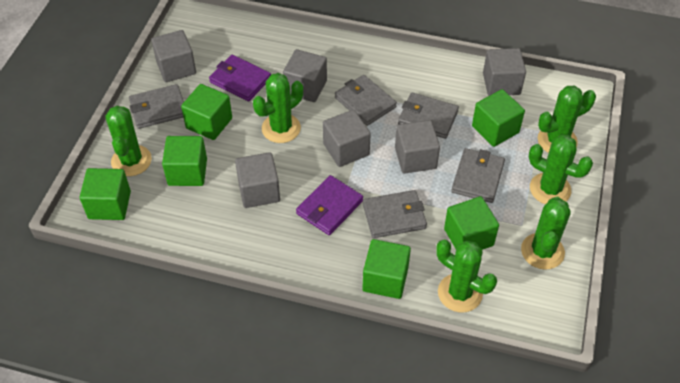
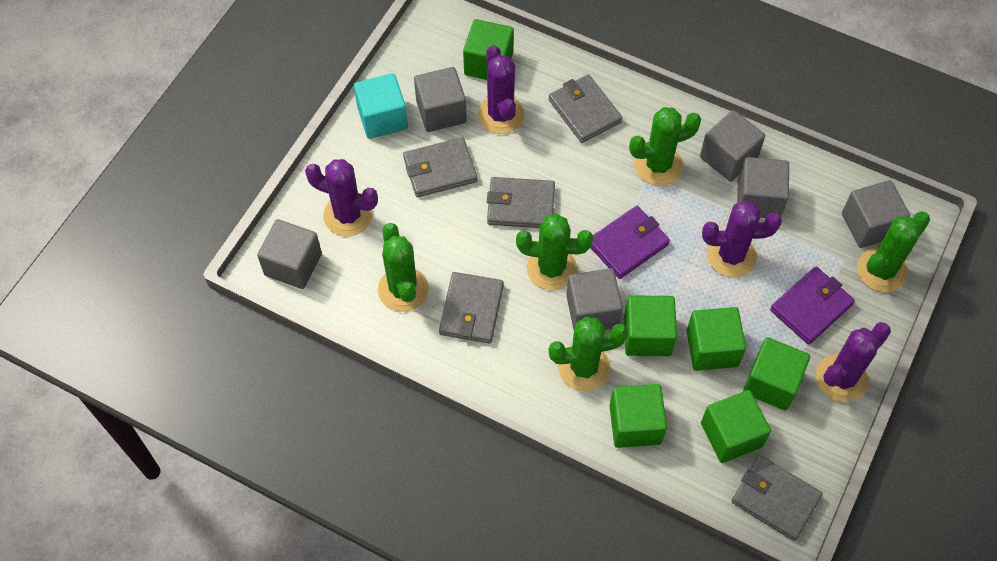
green cactus: 6 -> 5
purple cactus: 0 -> 4
turquoise cube: 0 -> 1

